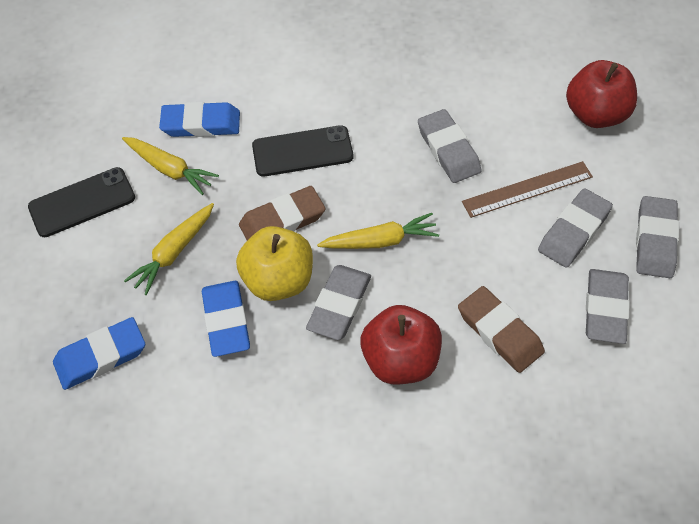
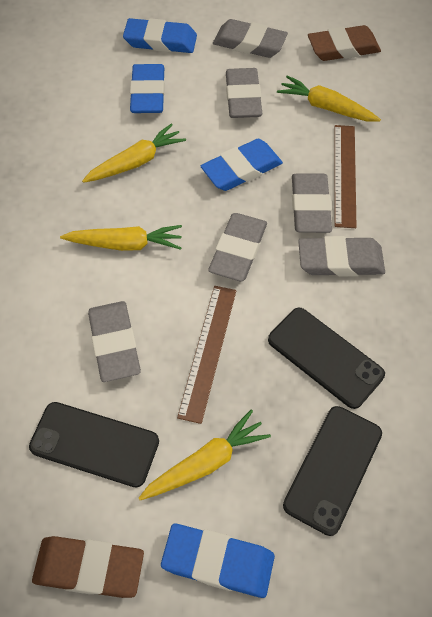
black phone: 2 -> 3
blue eraser: 3 -> 4
brown ruler: 1 -> 2
grey eraser: 5 -> 6
red apple: 2 -> 0
yellow apple: 1 -> 0
yellow carrot: 3 -> 4

